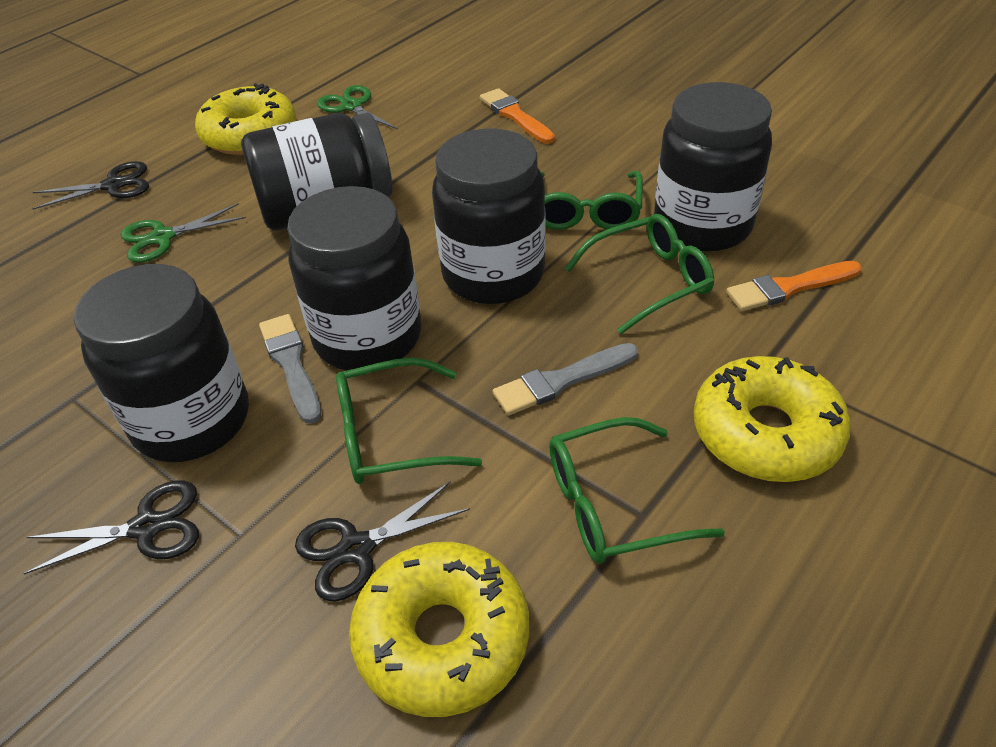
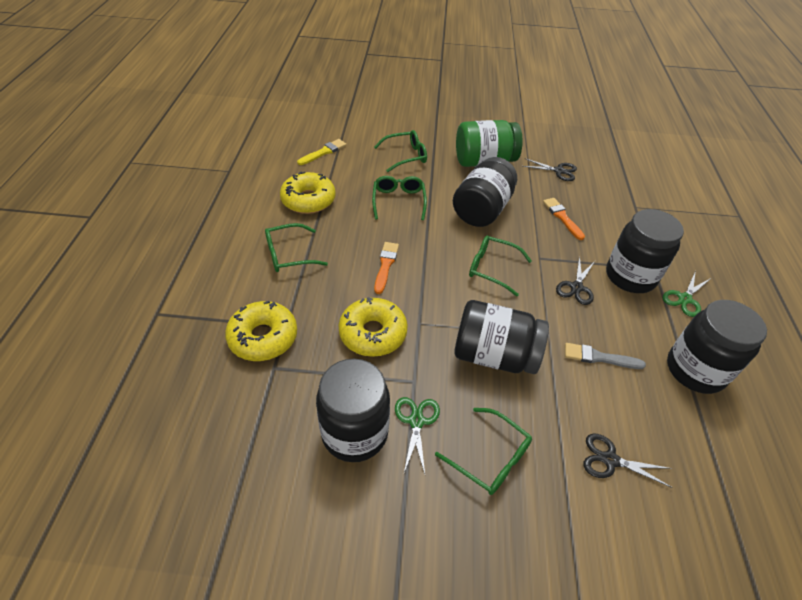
green glasses: 4 -> 5
green jar: 0 -> 1
grey brush: 2 -> 1
yellow brush: 0 -> 1

